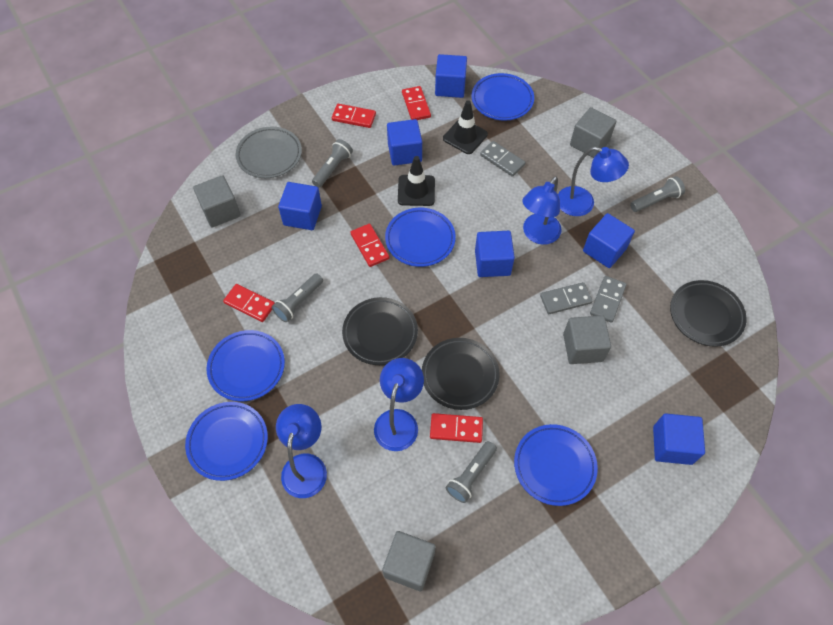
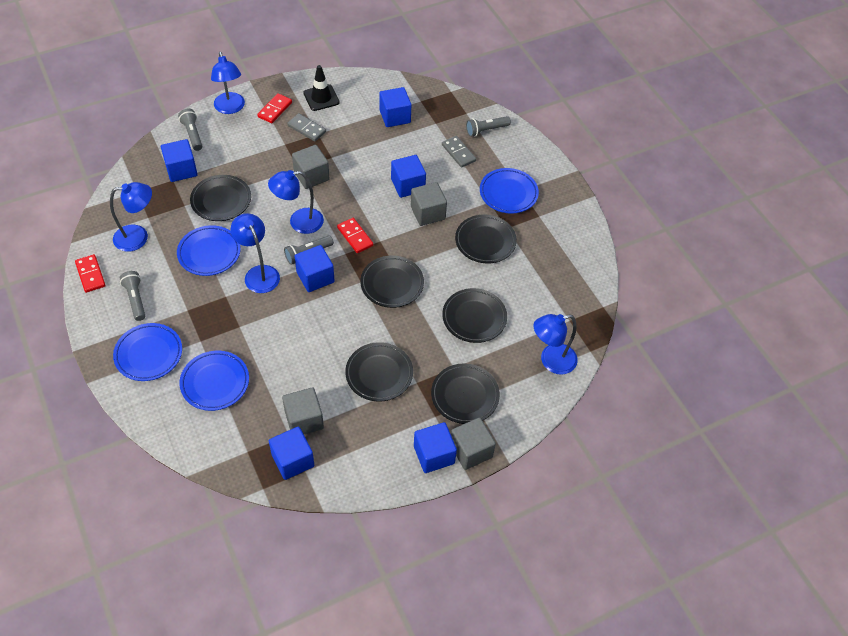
black plate: 3 -> 6
black traffic cone: 2 -> 1
blue lamp: 4 -> 5
blue plate: 5 -> 4
grey domino: 3 -> 2
grey plate: 1 -> 0
red domino: 5 -> 3

